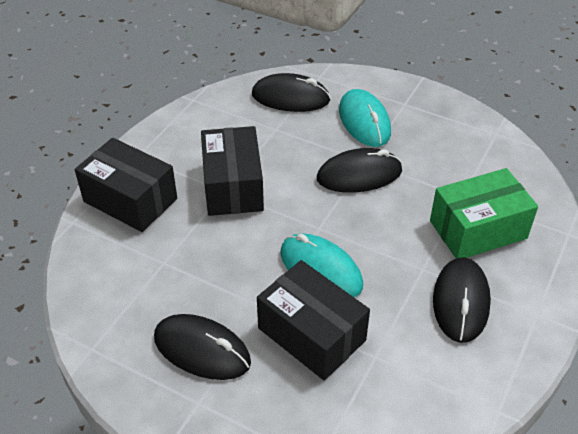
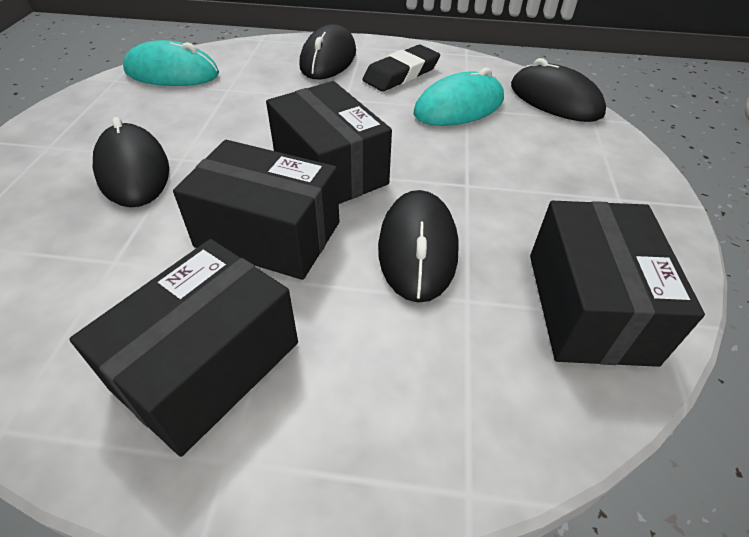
black box: 3 -> 4
black eraser: 0 -> 1
green box: 1 -> 0

